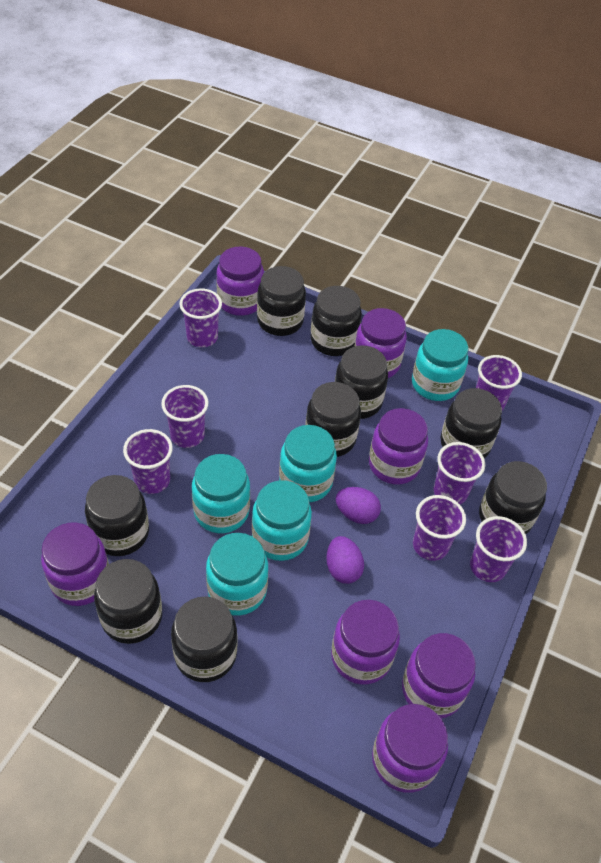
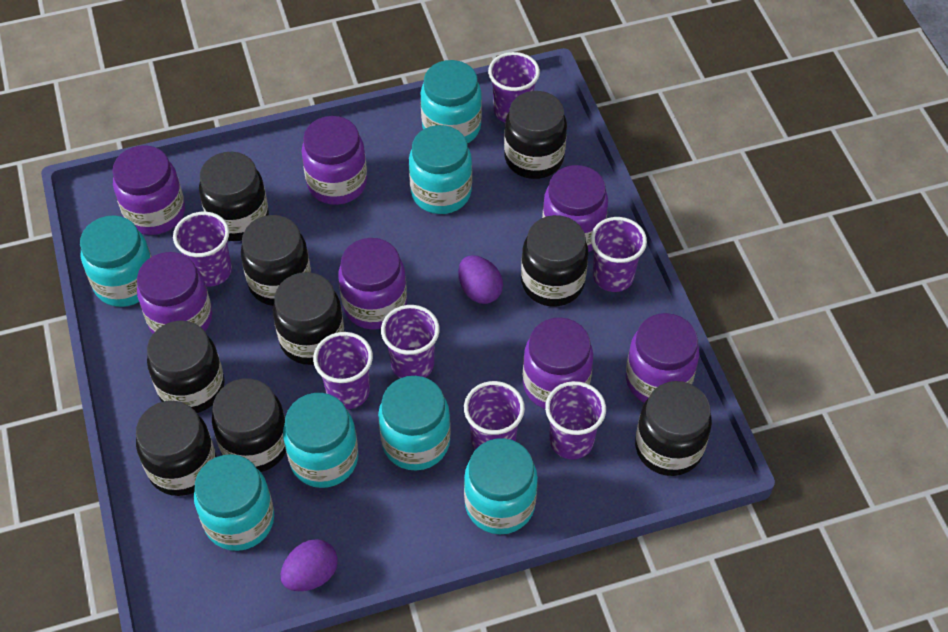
turquoise jar: 5 -> 7

